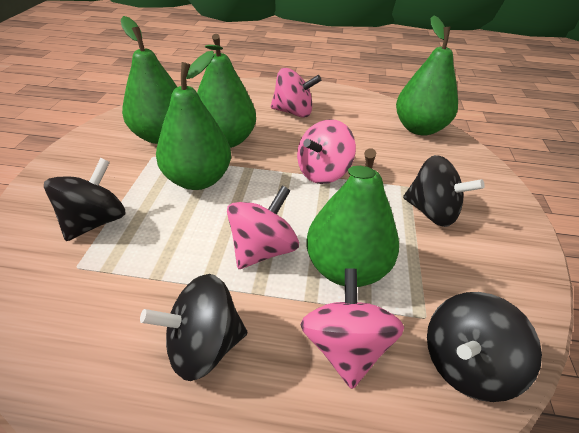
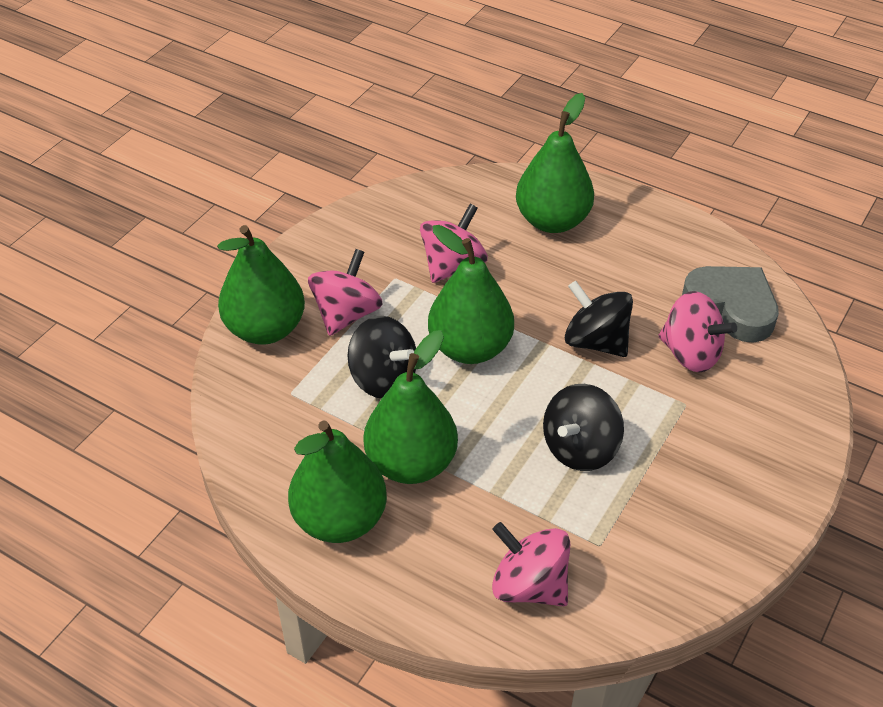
black spinning top: 4 -> 3
grey heart: 0 -> 1

